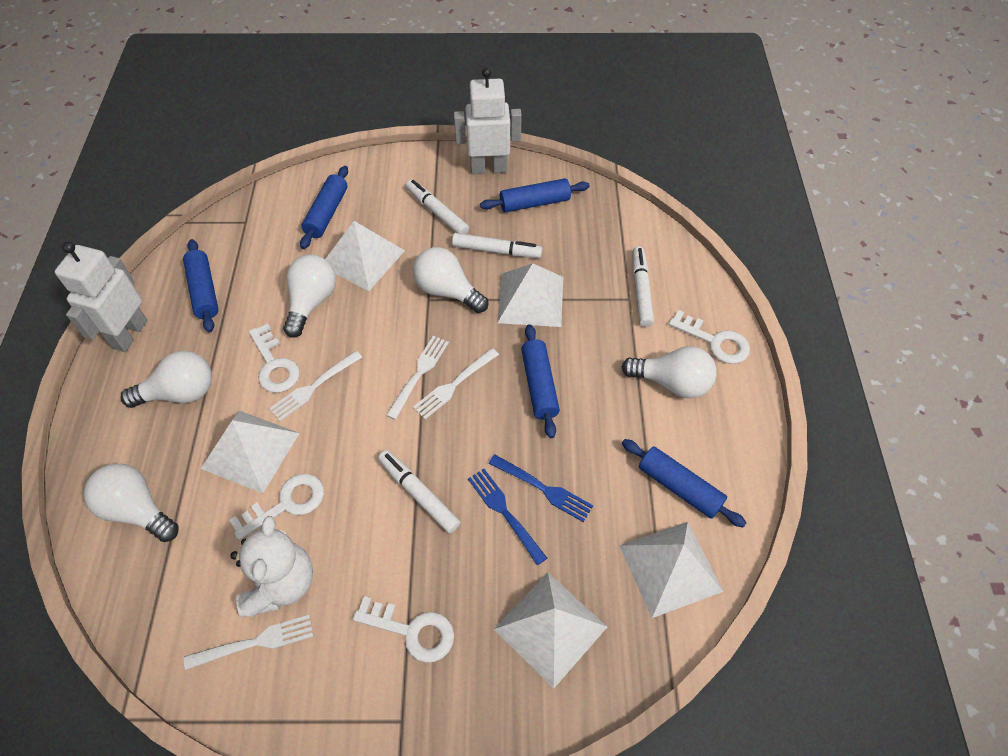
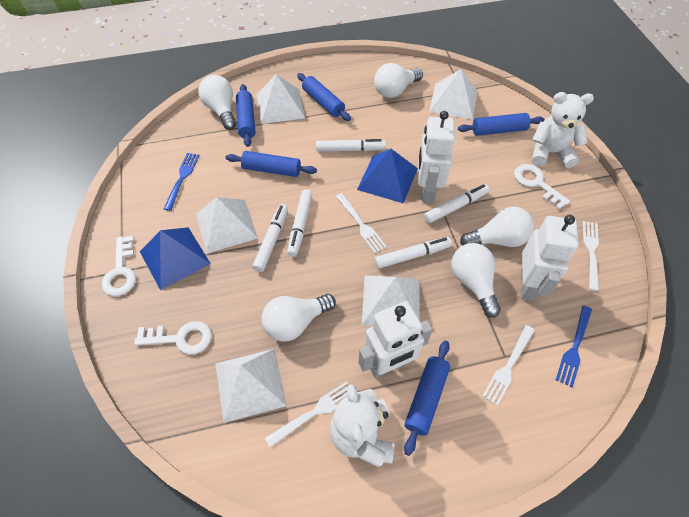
blue pyramid: 0 -> 2
white key: 4 -> 3
white marker: 4 -> 5
white robot: 2 -> 3
white teddy bear: 1 -> 2

